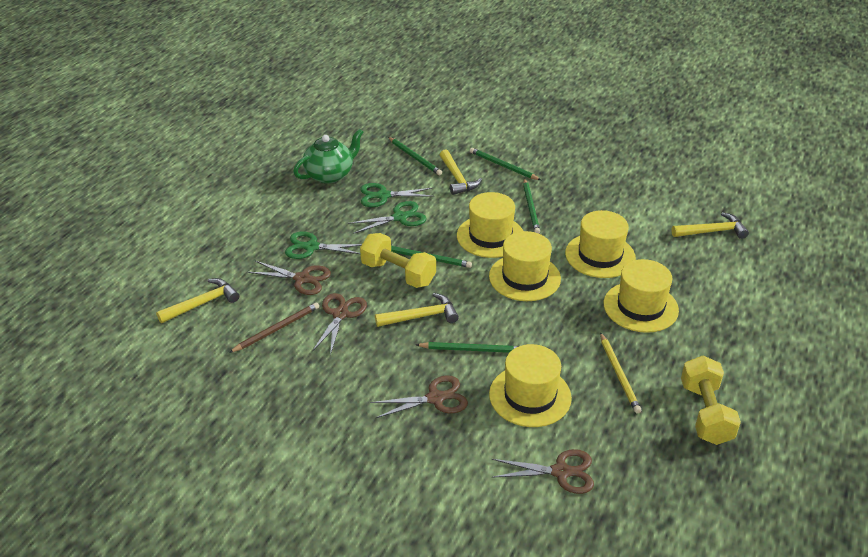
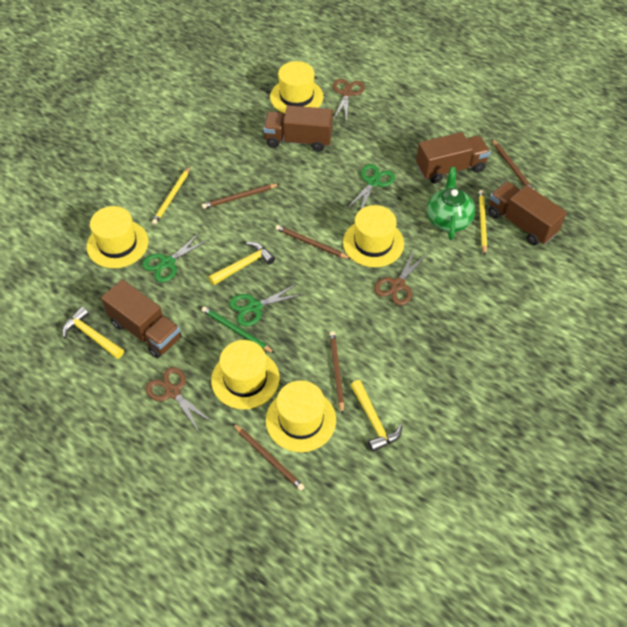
brown pencil: 1 -> 5
brown scissors: 4 -> 3
brown truck: 0 -> 4
green pencil: 5 -> 1
yellow dumbbell: 2 -> 0
yellow hammer: 4 -> 3
yellow pencil: 1 -> 2

